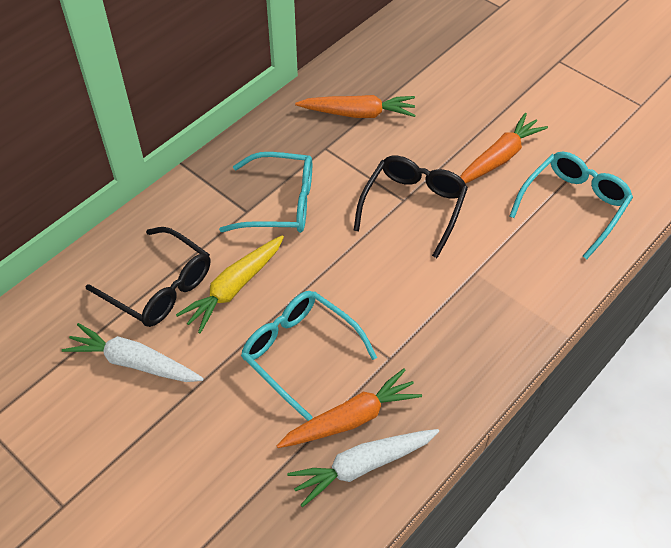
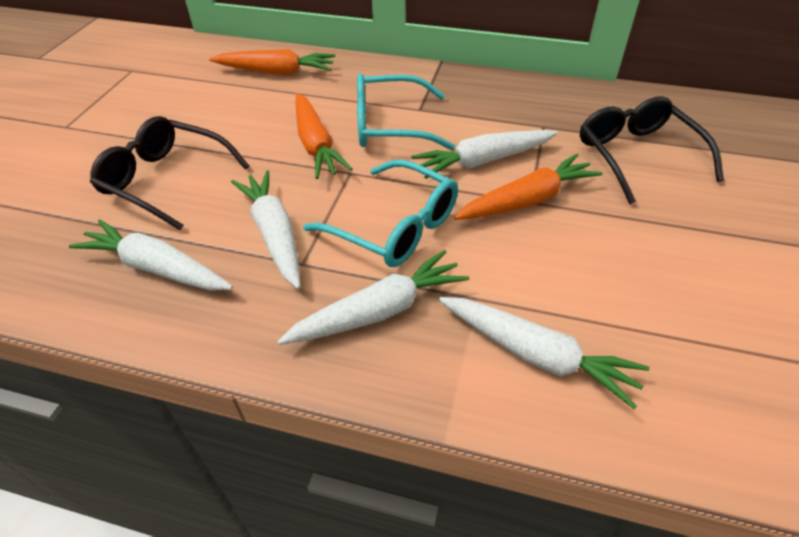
turquoise glasses: 3 -> 2
white carrot: 2 -> 5
yellow carrot: 1 -> 0

